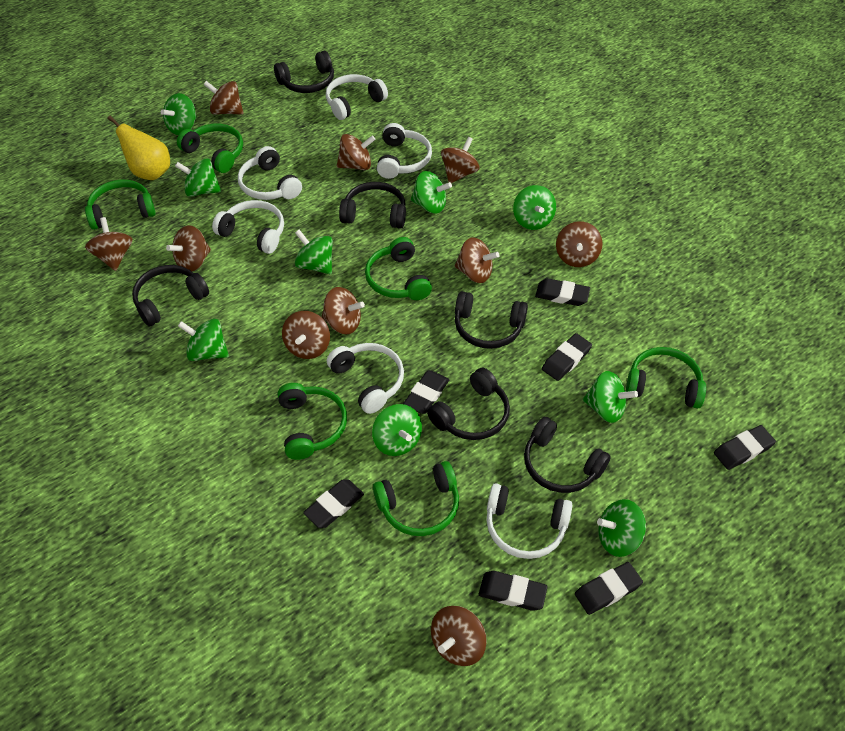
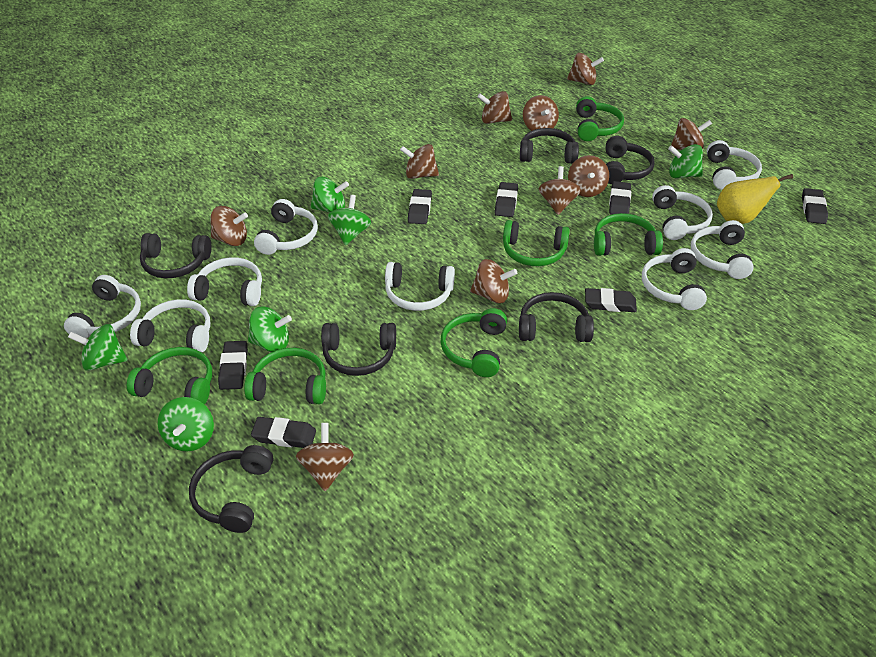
green spinning top: 9 -> 6
white headphones: 6 -> 9

